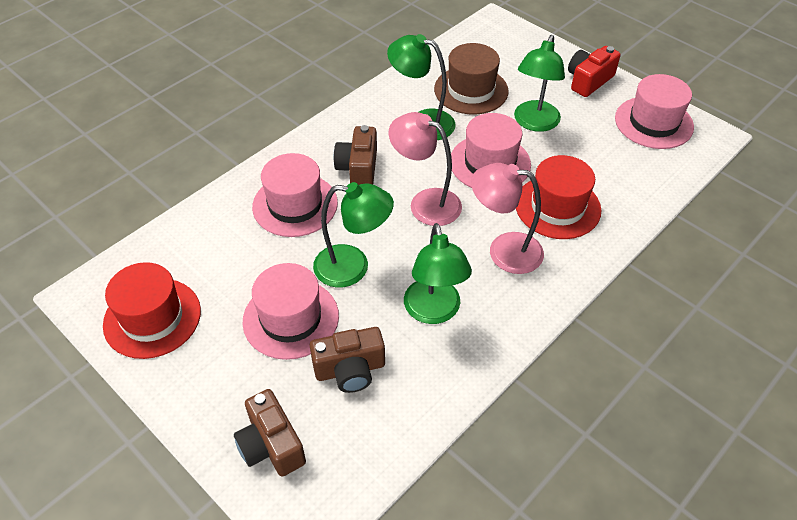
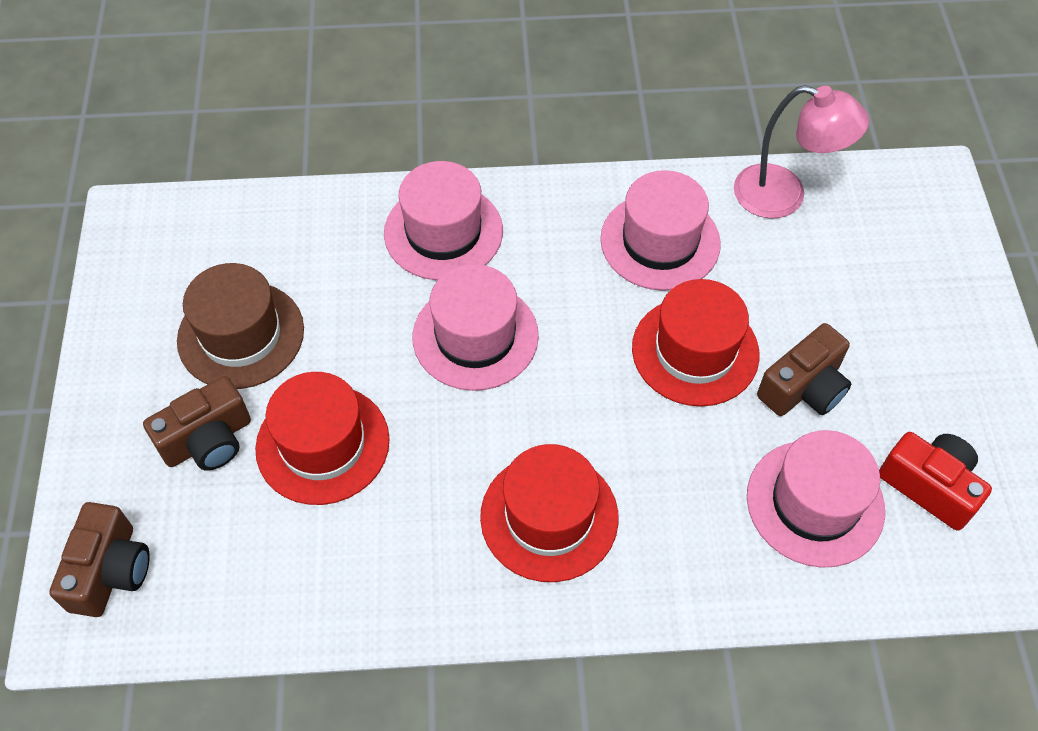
green lamp: 4 -> 0
pink lamp: 2 -> 1
red hat: 2 -> 3

